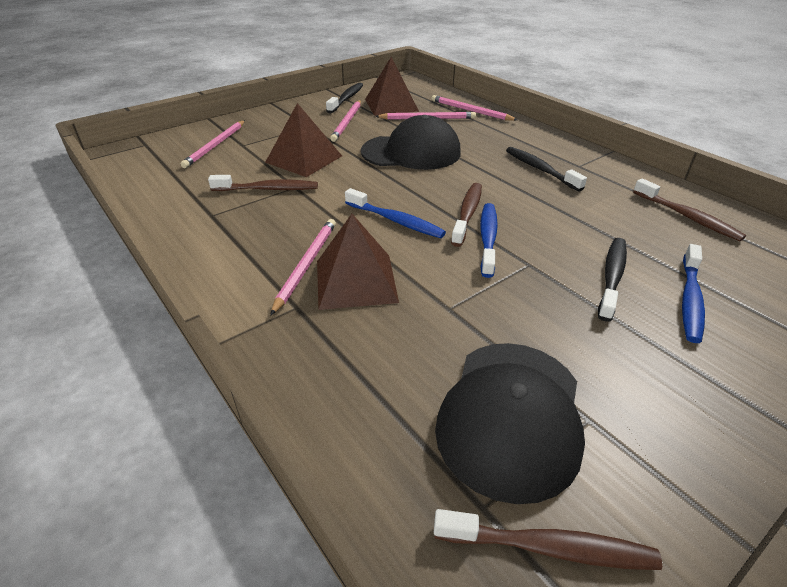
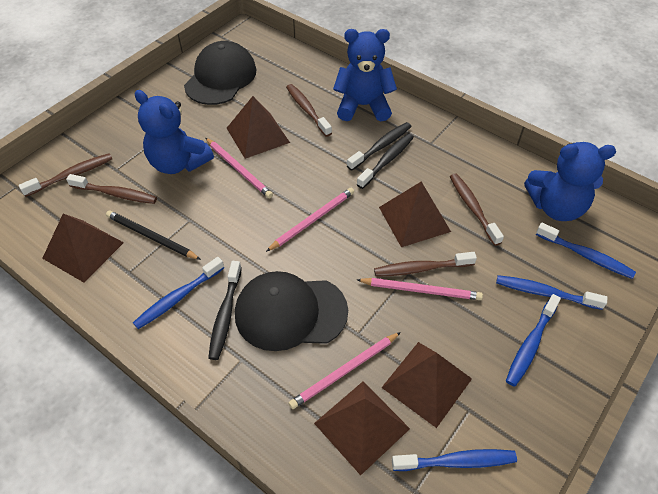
black pencil: 0 -> 1
blue teddy bear: 0 -> 3
blue toothbrush: 3 -> 5
brown pyramid: 3 -> 5
brown toothbrush: 4 -> 5
pink pencil: 5 -> 4

